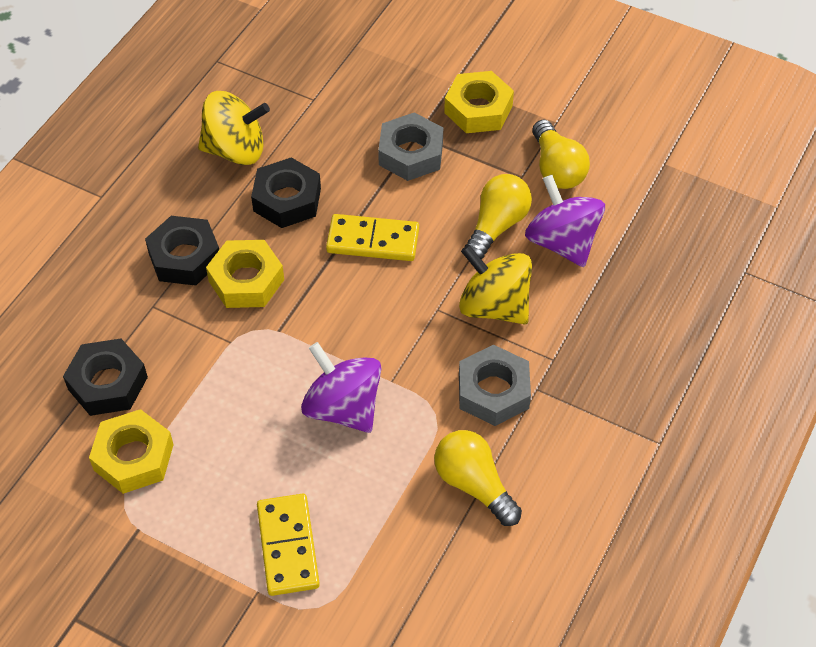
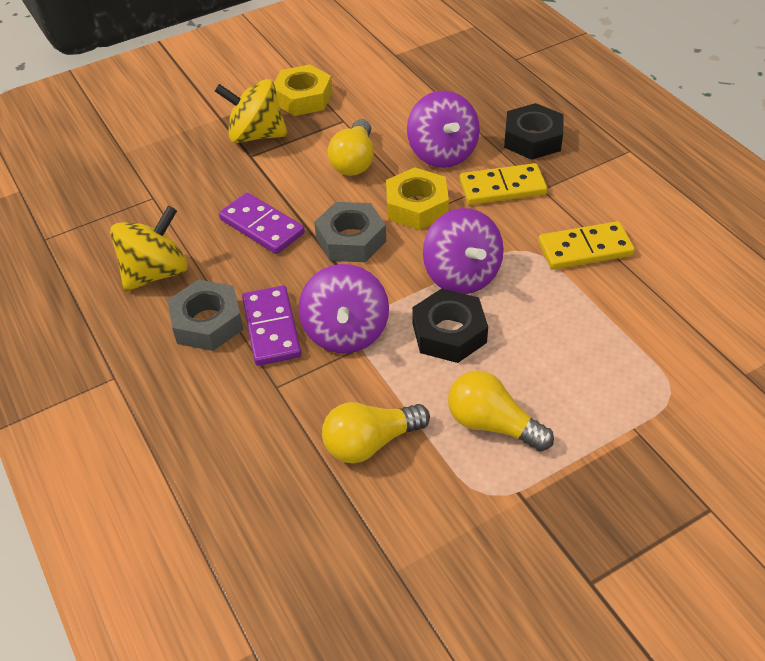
black nut: 3 -> 2
purple domino: 0 -> 2
purple spinning top: 2 -> 3
yellow nut: 3 -> 2

